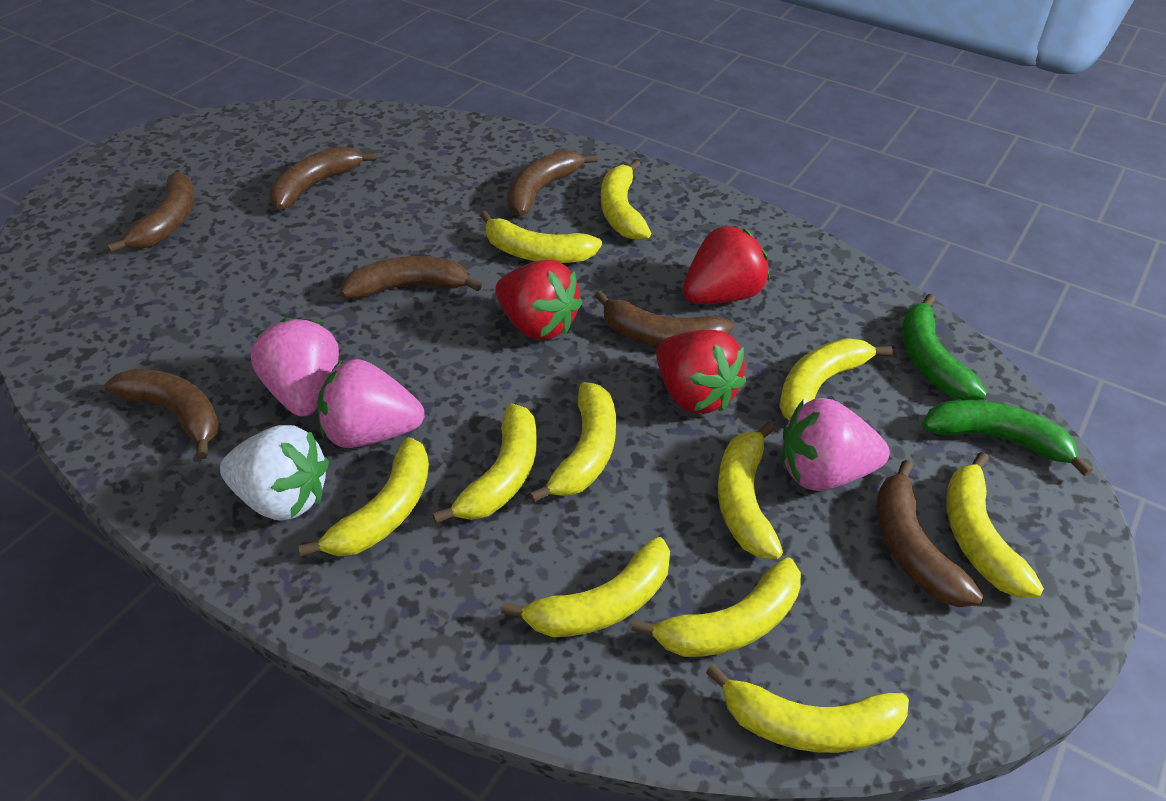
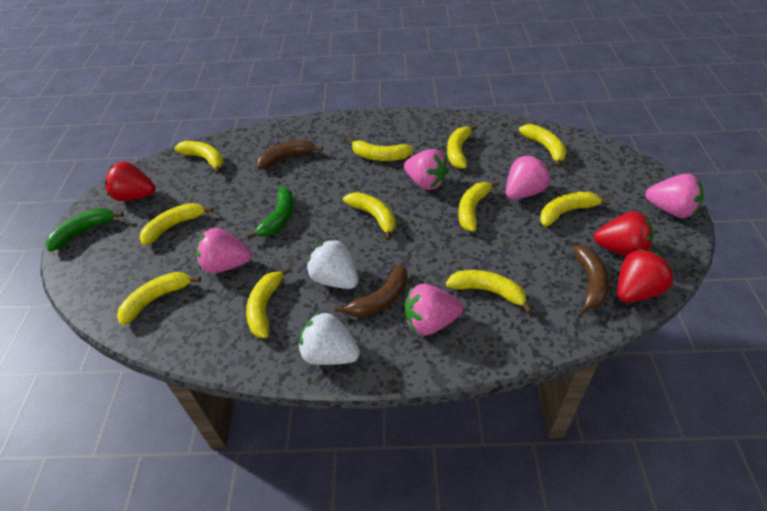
brown banana: 7 -> 3
pink strawberry: 3 -> 5
white strawberry: 1 -> 2

